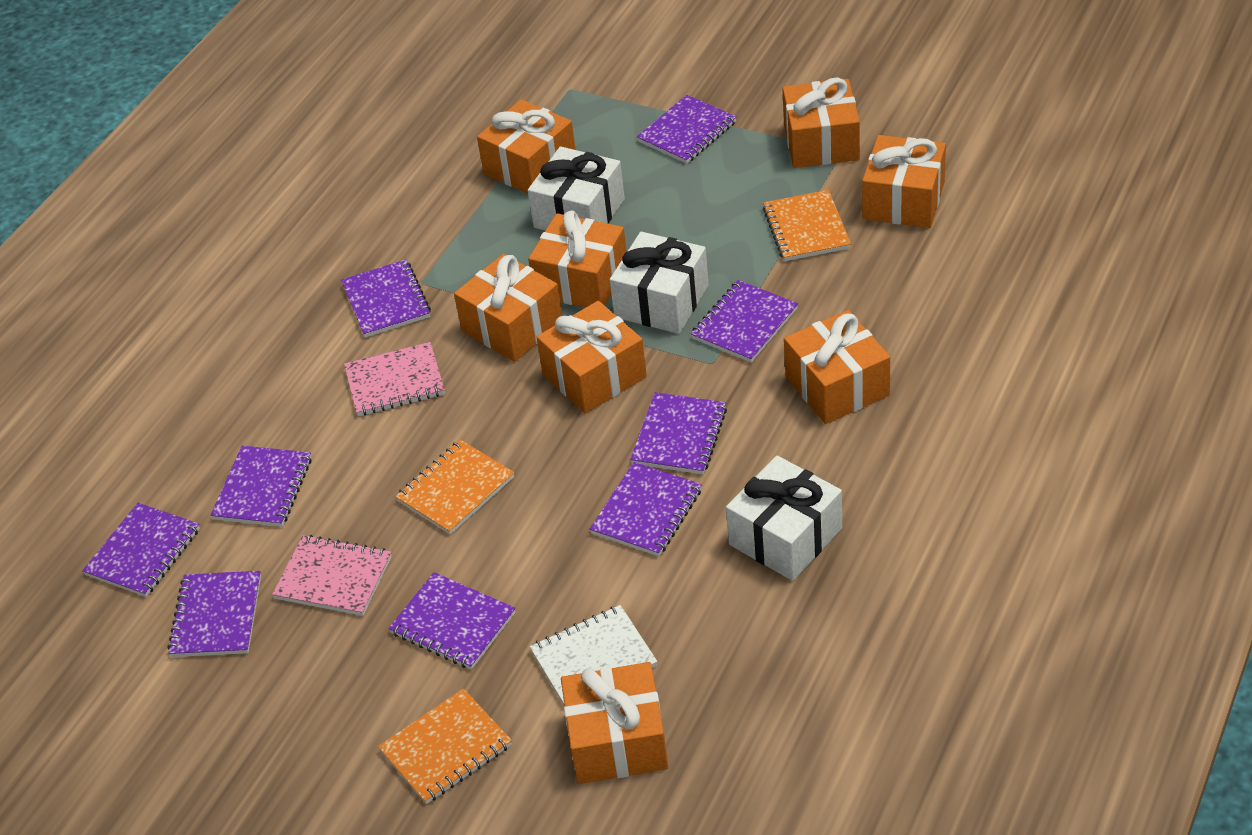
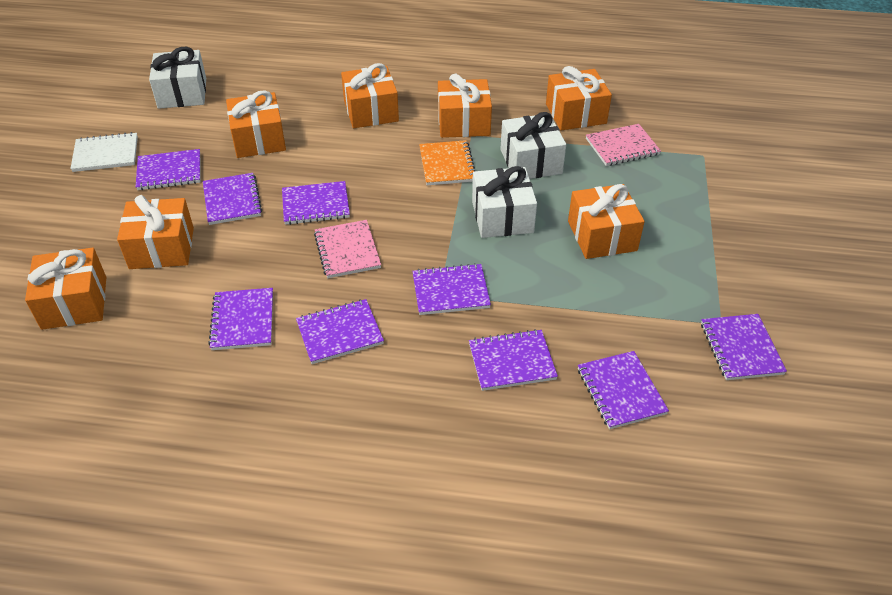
orange gift: 8 -> 7
orange notebook: 3 -> 1

